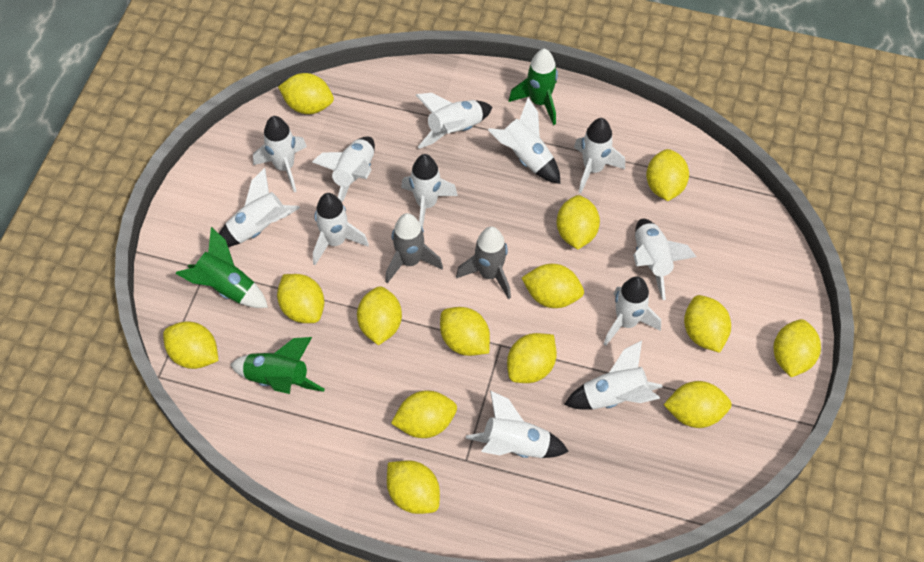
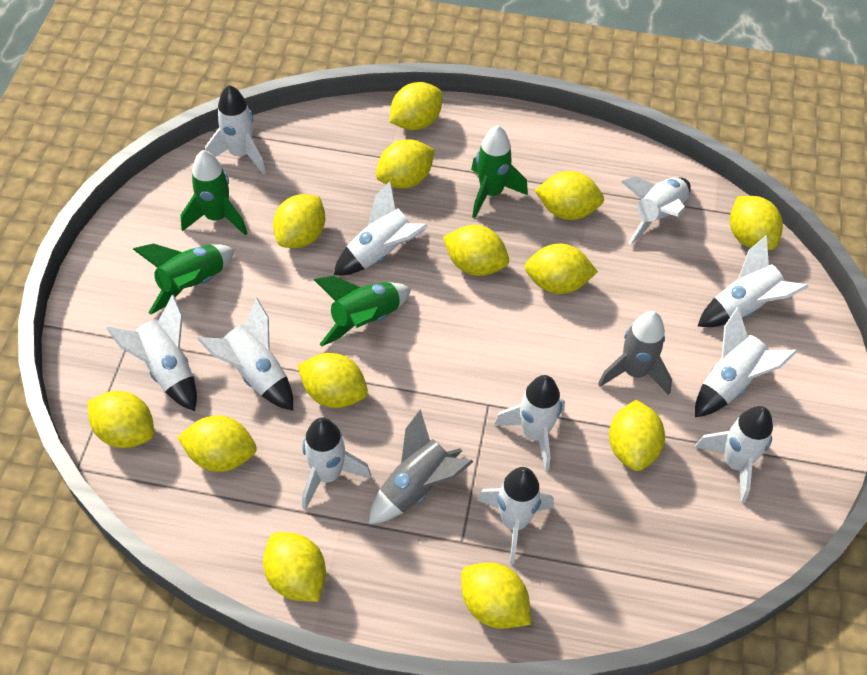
green rocket: 3 -> 4
white rocket: 12 -> 11
yellow lemon: 14 -> 13

